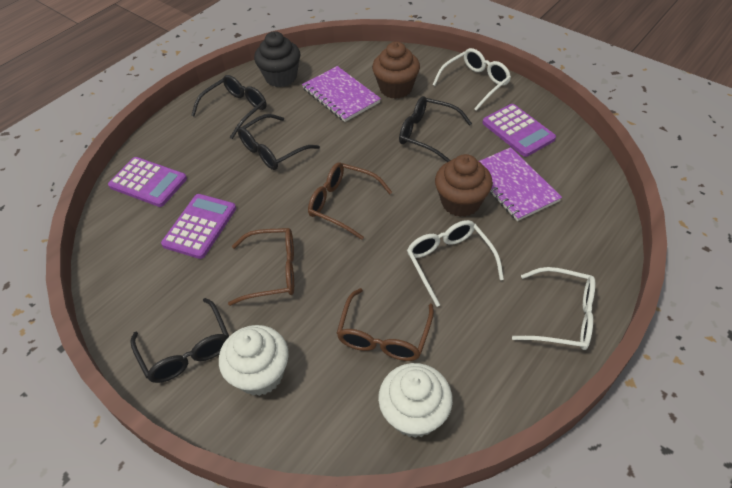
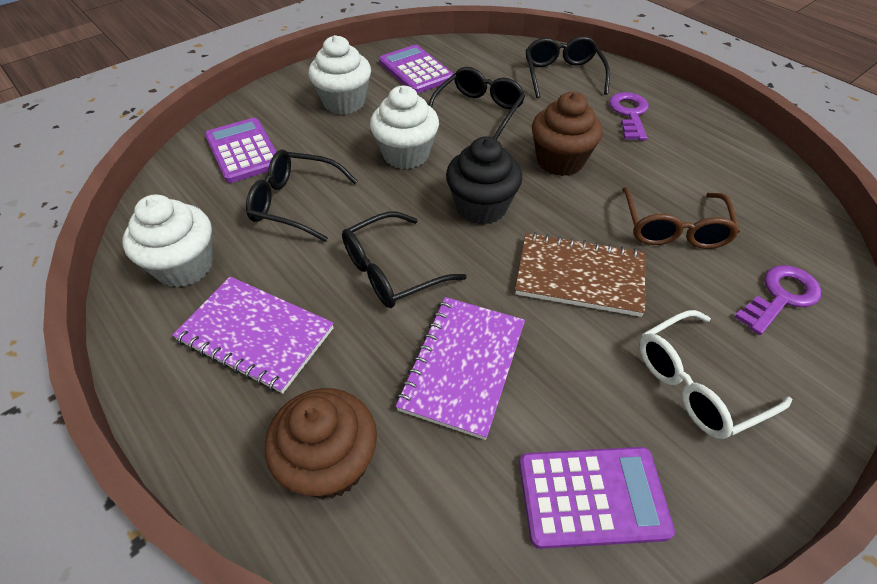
brown glasses: 3 -> 1
brown notebook: 0 -> 1
purple key: 0 -> 2
white cupcake: 2 -> 3
white glasses: 3 -> 1

